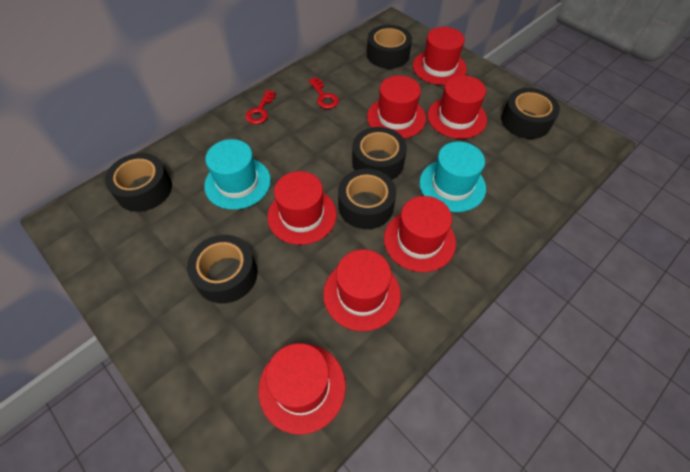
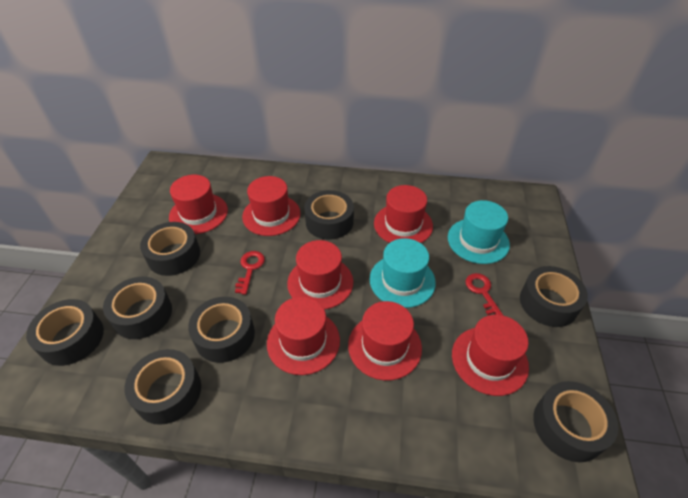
black tape: 6 -> 8

